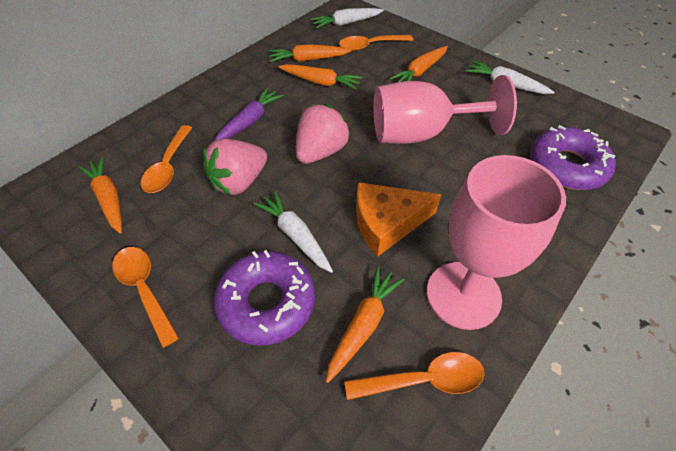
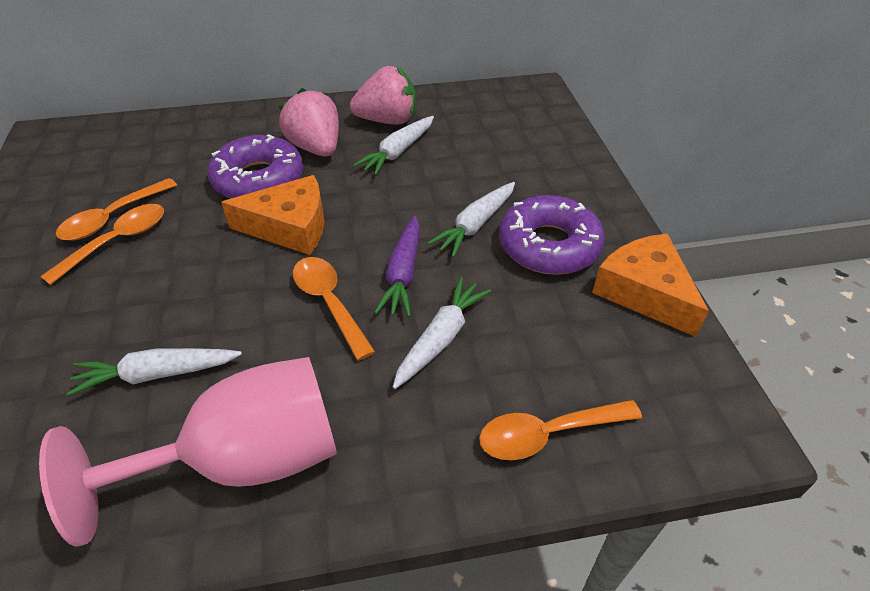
orange carrot: 5 -> 0
orange cheese: 1 -> 2
pink goblet: 2 -> 1
white carrot: 3 -> 4

